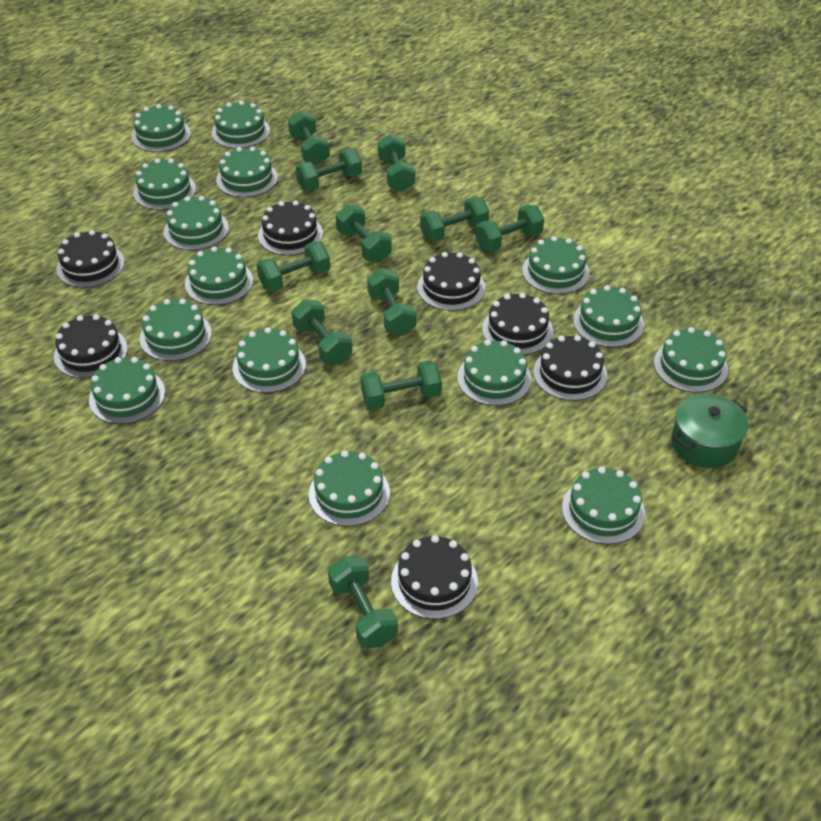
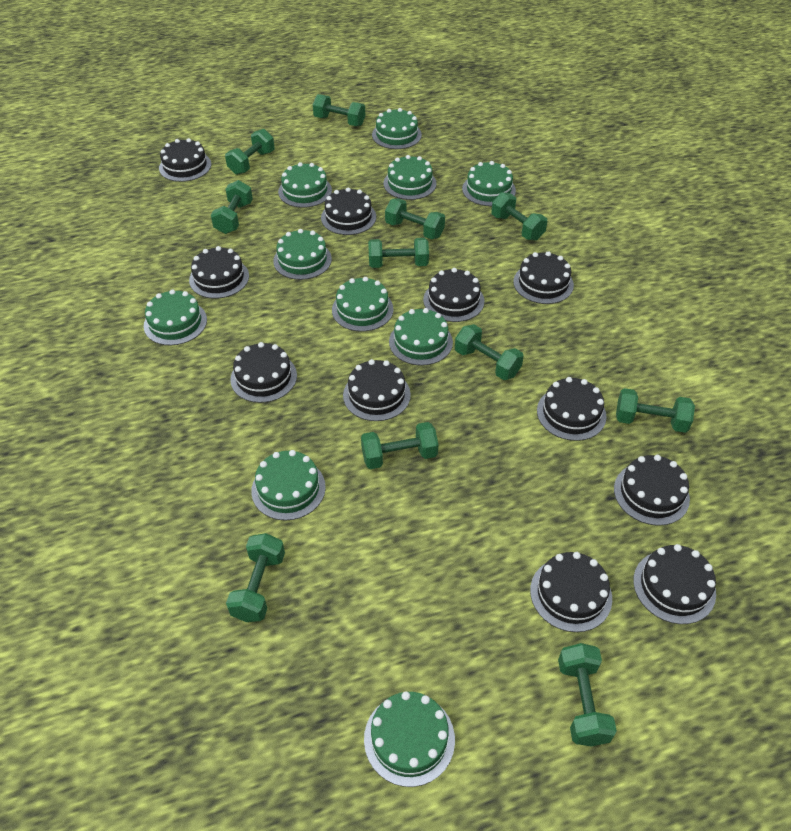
black cake: 7 -> 11
green cake: 15 -> 10
green pot: 1 -> 0

